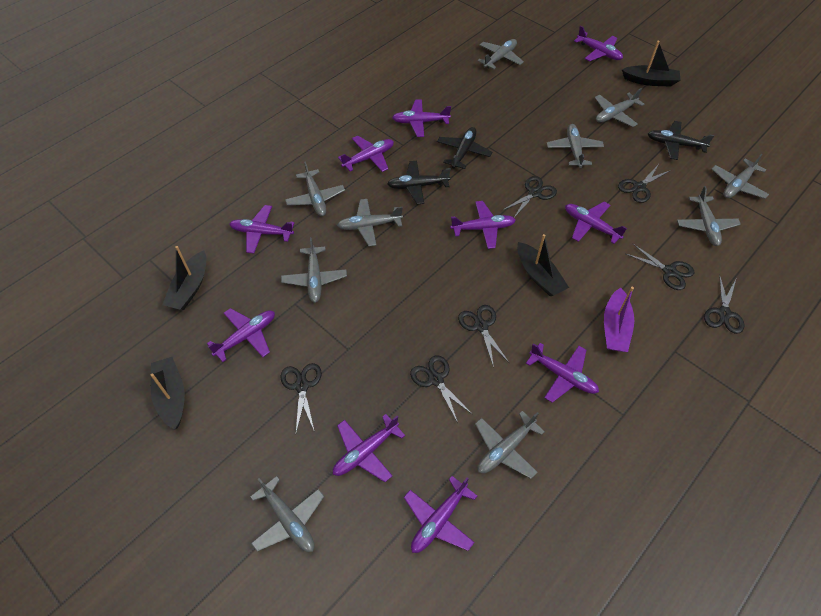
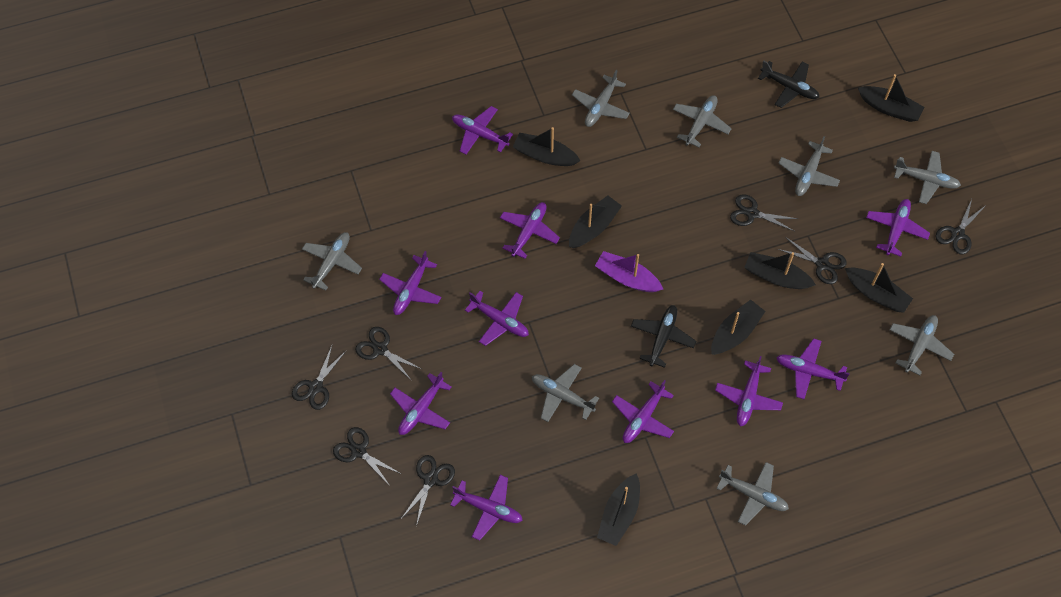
black boat: 4 -> 7
black plane: 3 -> 2
grey plane: 10 -> 8

